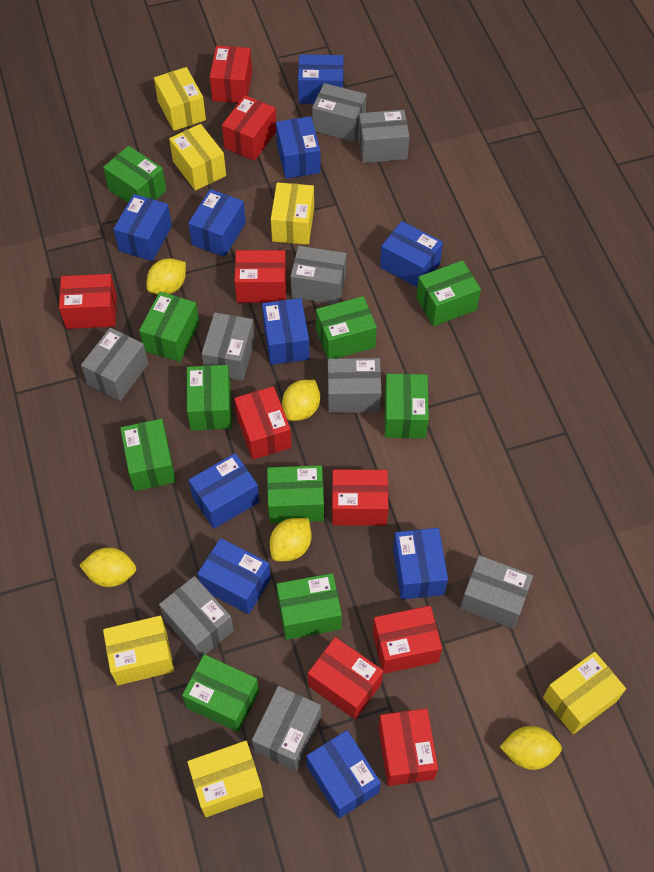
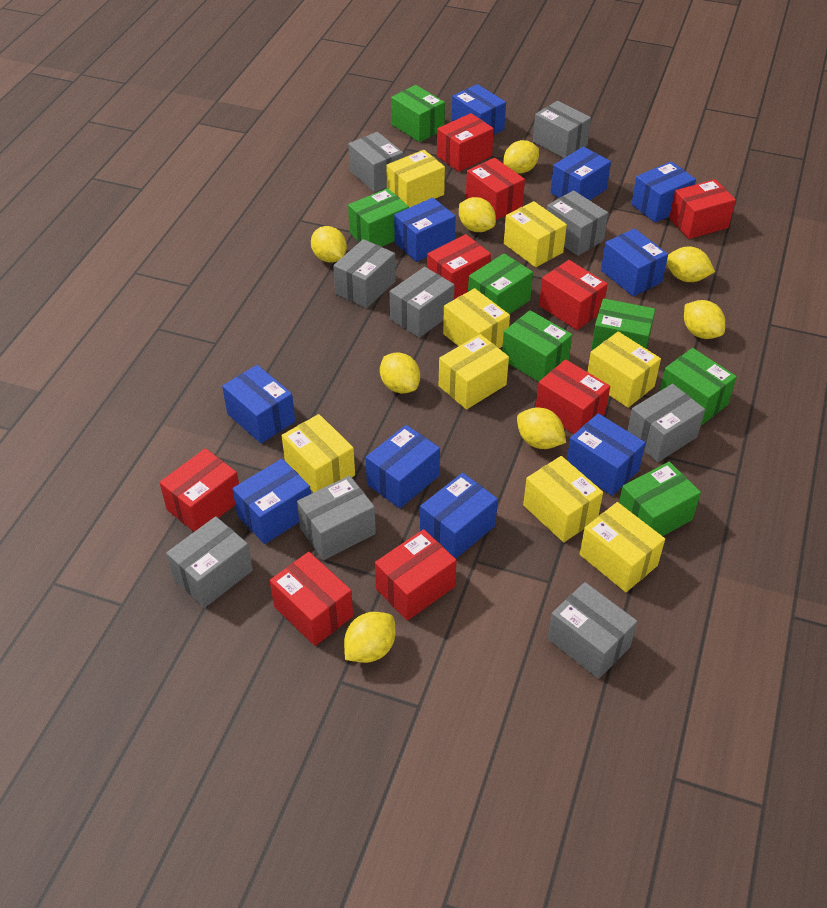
green box: 10 -> 7
yellow box: 6 -> 8
yellow lemon: 5 -> 8

